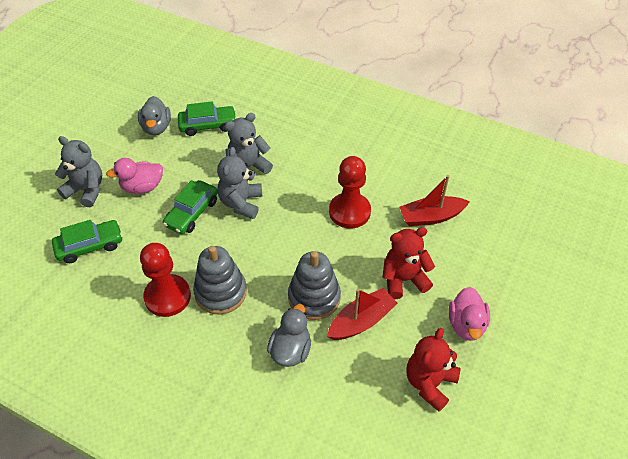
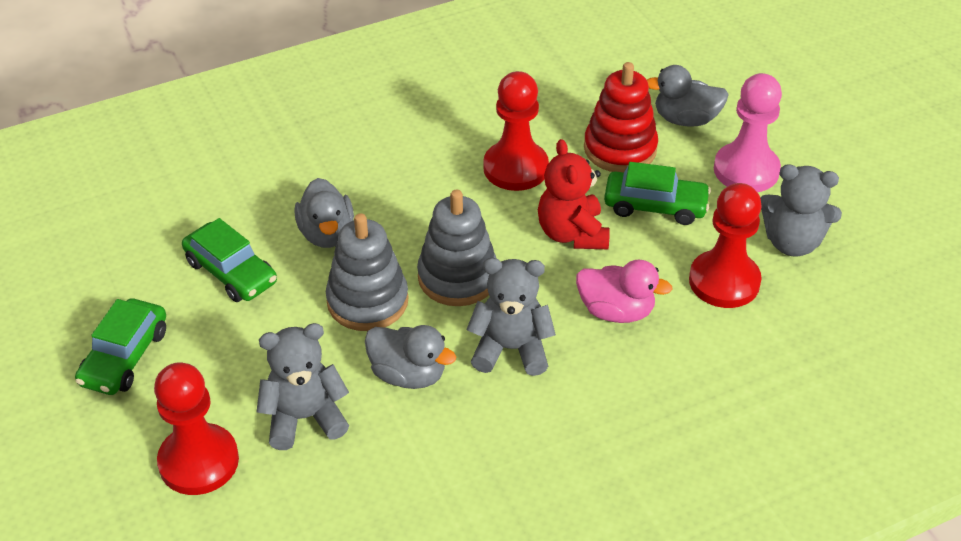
grey duck: 2 -> 3
pink duck: 2 -> 1
pink pawn: 0 -> 1
red boat: 2 -> 0
red pawn: 2 -> 3
red stacking toy: 0 -> 1
red teddy bear: 2 -> 1

